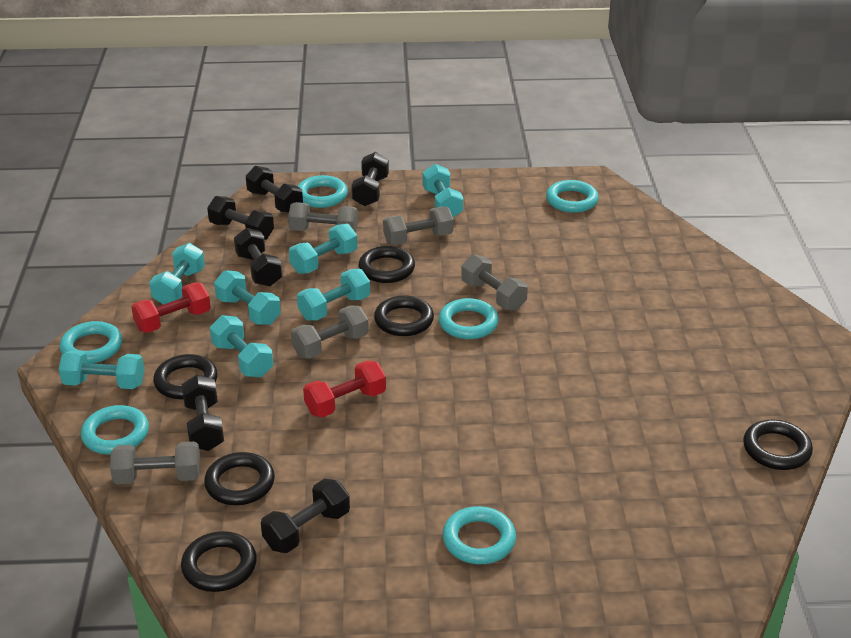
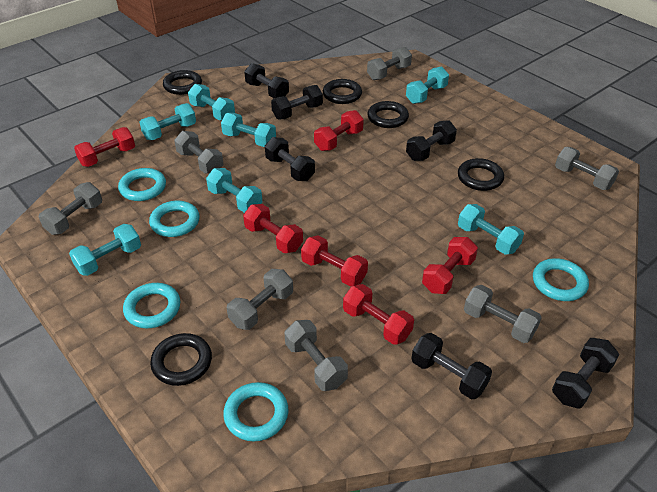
black ring: 6 -> 5
grey dumbbell: 5 -> 7
red dumbbell: 2 -> 6
turquoise ring: 6 -> 5

